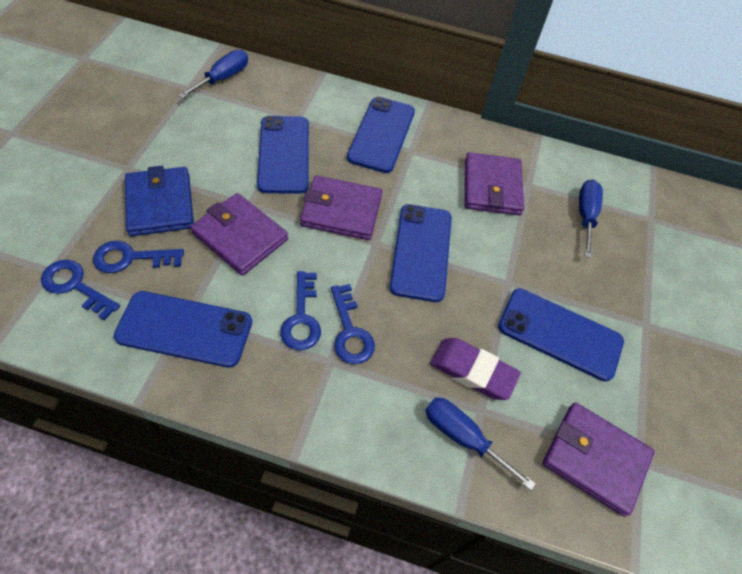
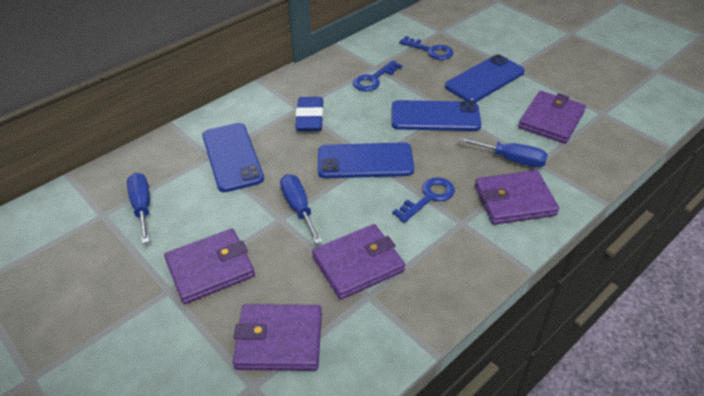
blue eraser: 0 -> 1
blue key: 4 -> 3
blue phone: 5 -> 4
blue wallet: 1 -> 0
purple eraser: 1 -> 0
purple wallet: 4 -> 5

